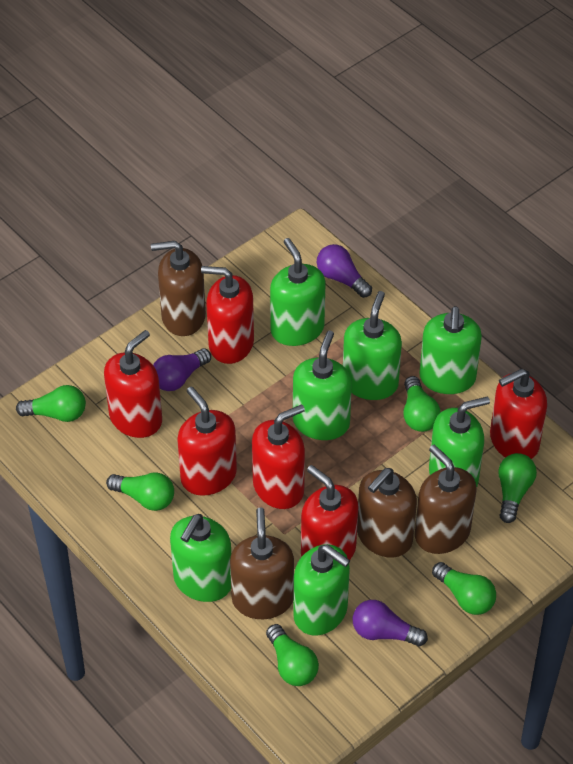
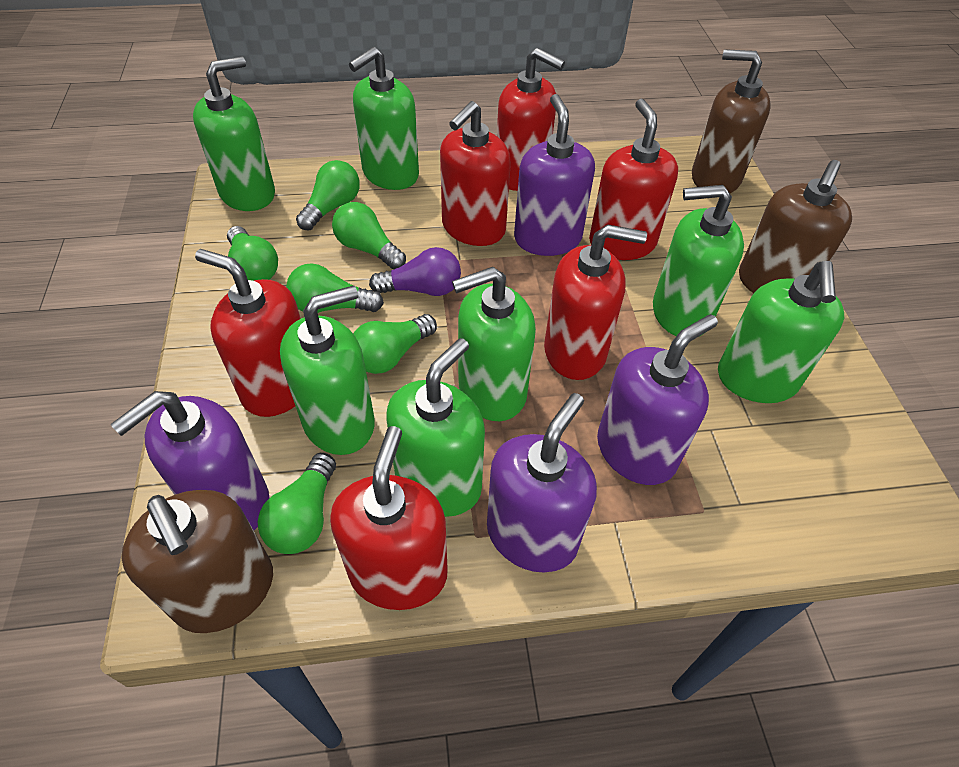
brown soap dispenser: 4 -> 3
purple light bulb: 3 -> 1
purple soap dispenser: 0 -> 4

